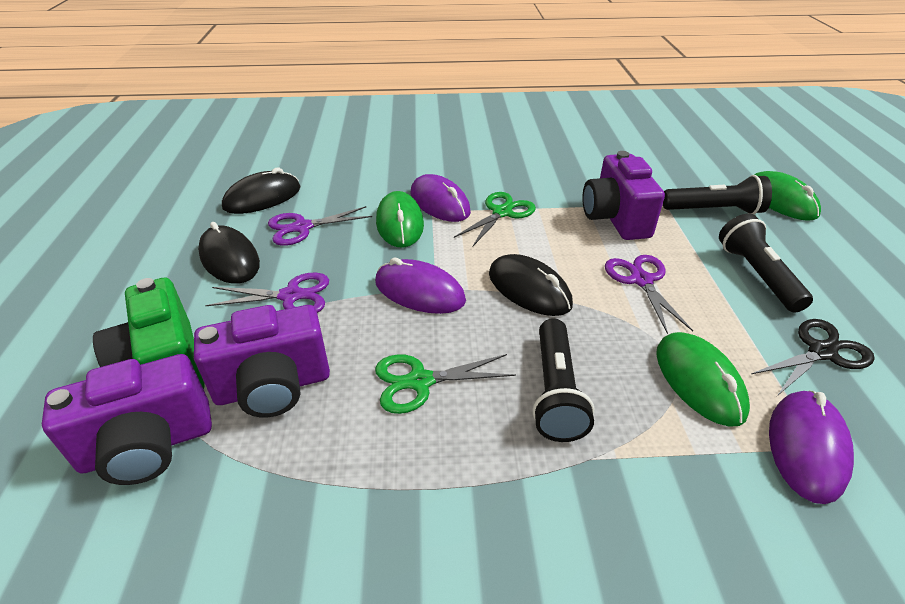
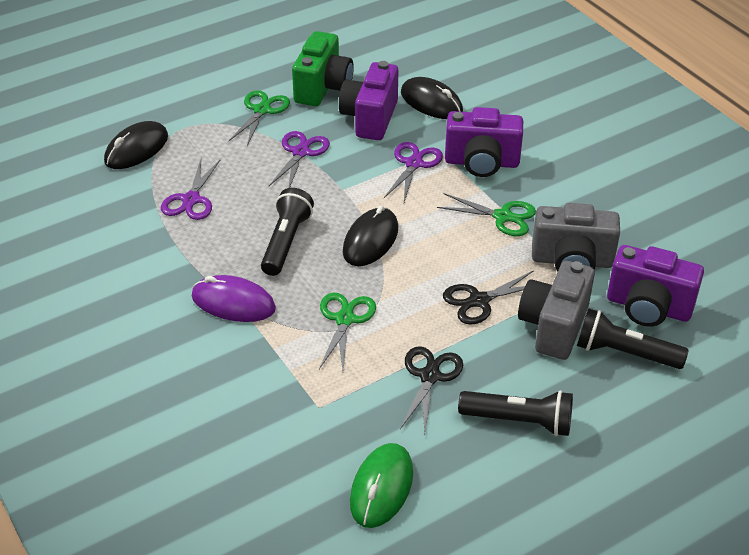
black scissors: 1 -> 2
green mouse: 3 -> 1
green scissors: 2 -> 3
grey camera: 0 -> 2
purple mouse: 3 -> 1

